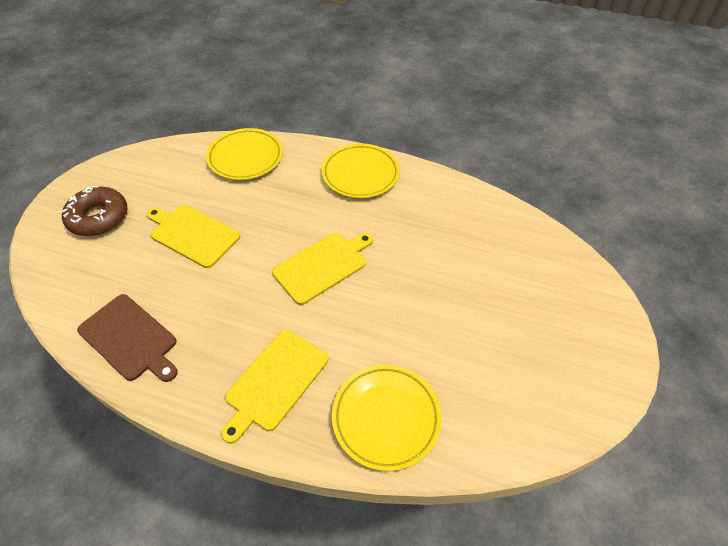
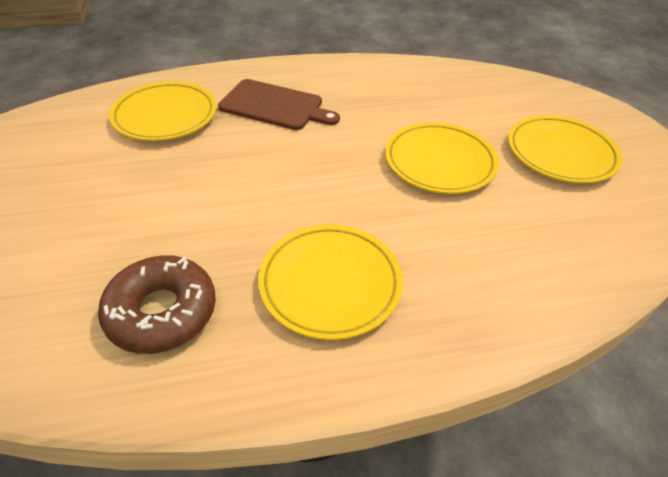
yellow cutting board: 3 -> 0
yellow plate: 3 -> 4

